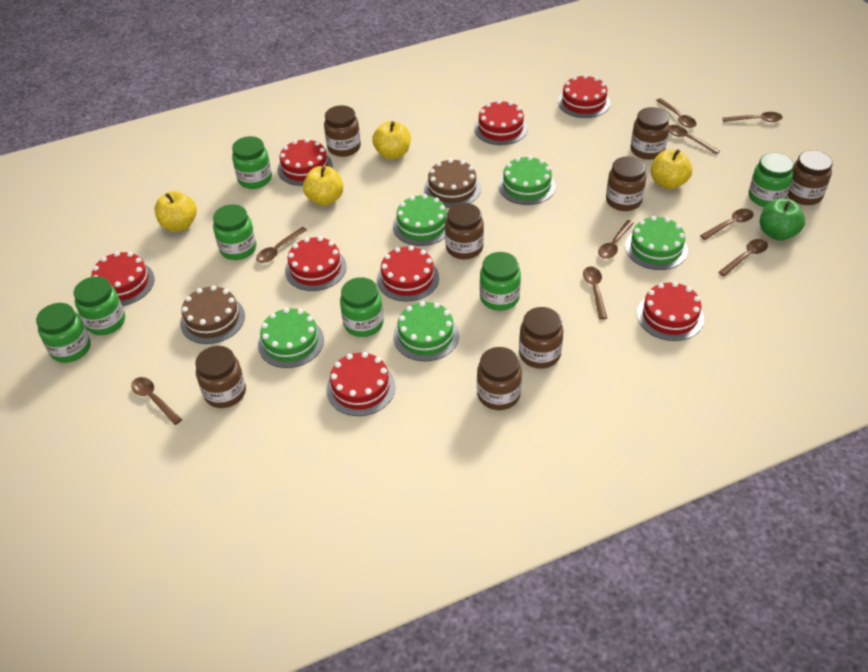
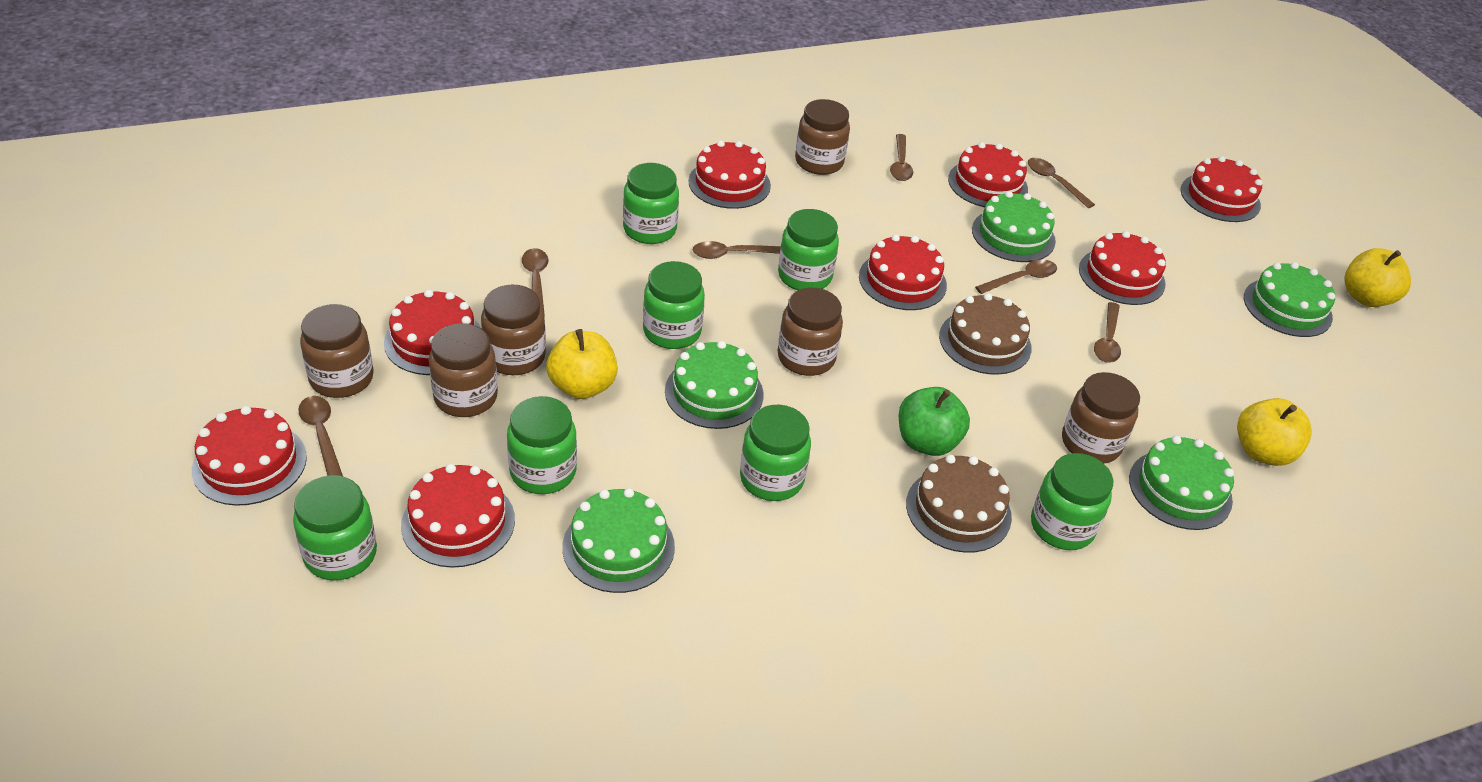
brown jar: 8 -> 6
brown spoon: 9 -> 7
yellow apple: 4 -> 3

